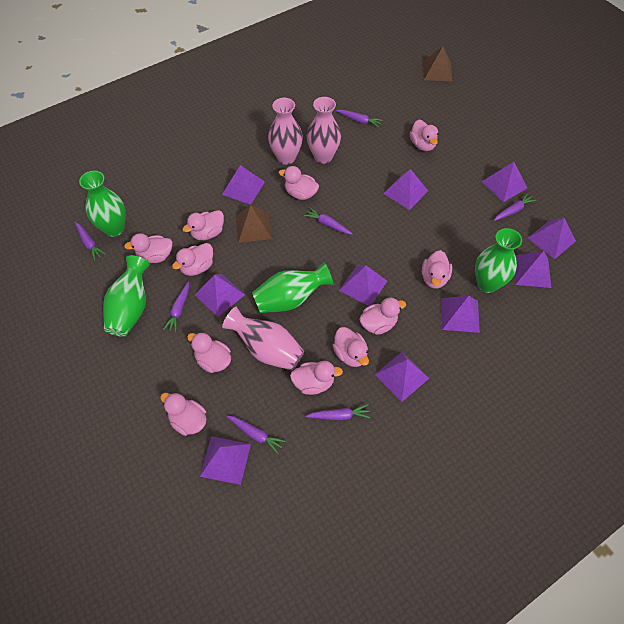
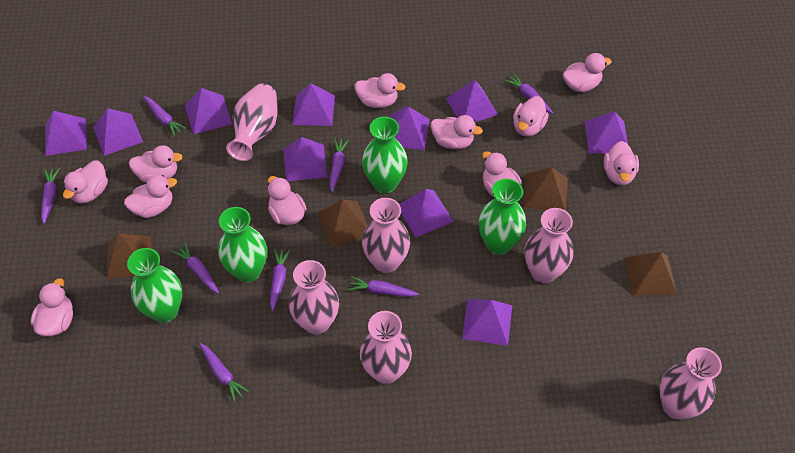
brown pyramid: 2 -> 4
pink vase: 3 -> 6
purple carrot: 7 -> 8

